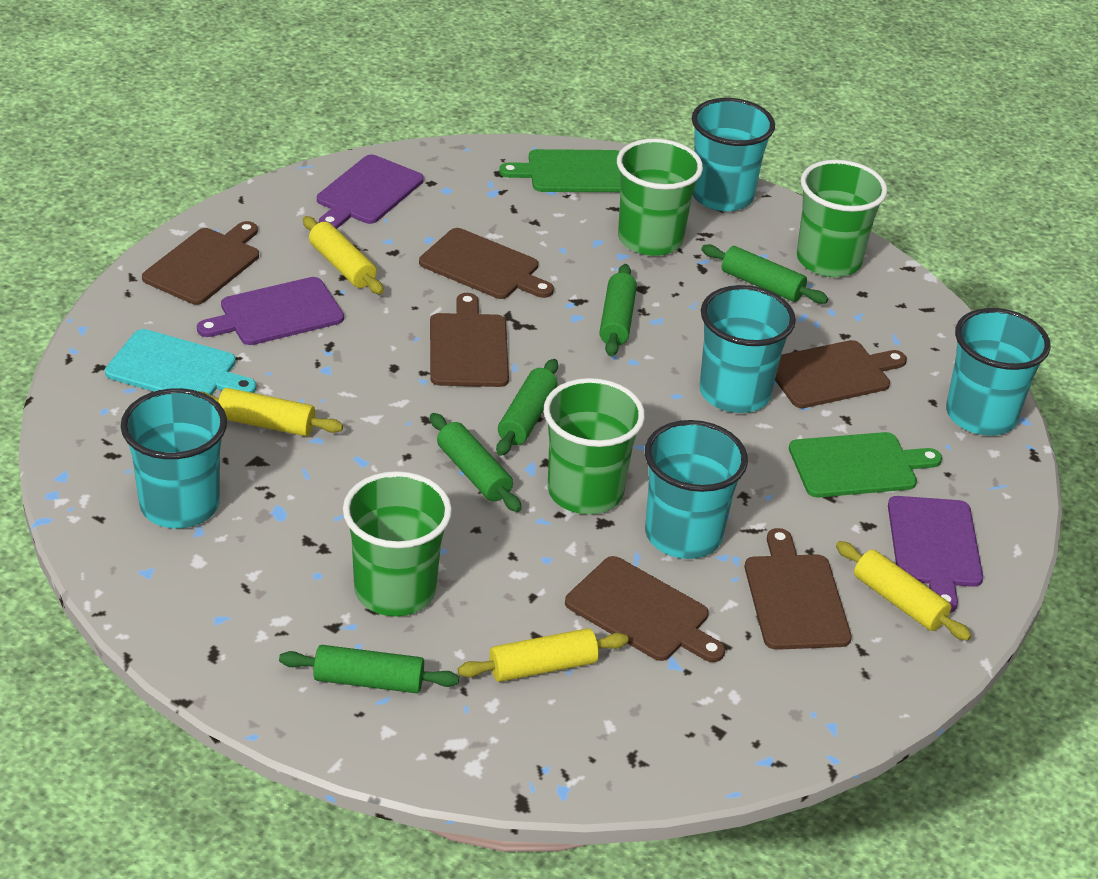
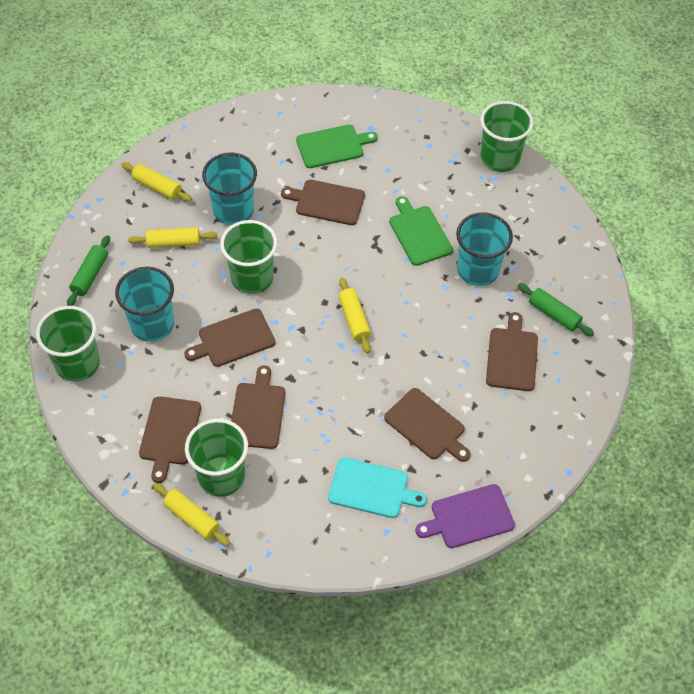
green rolling pin: 5 -> 2
purple cutting board: 3 -> 1
turquoise cup: 5 -> 3

